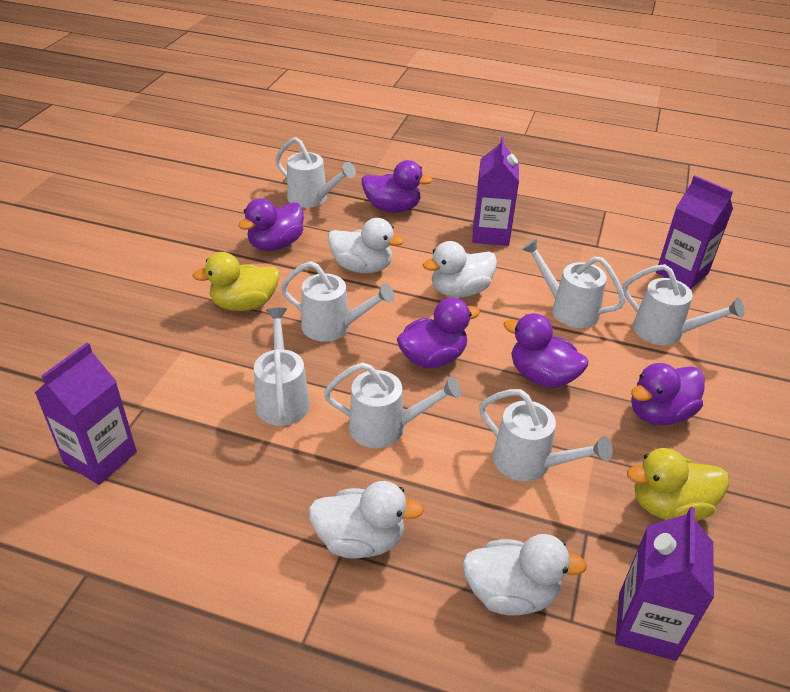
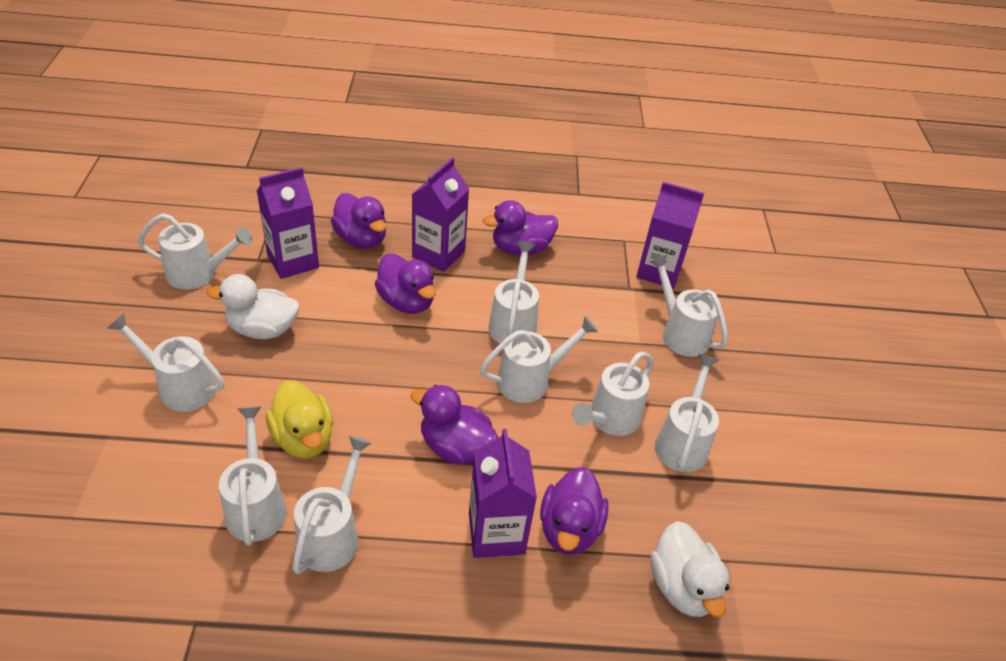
white duck: 4 -> 2
white watering can: 7 -> 9
yellow duck: 2 -> 1

